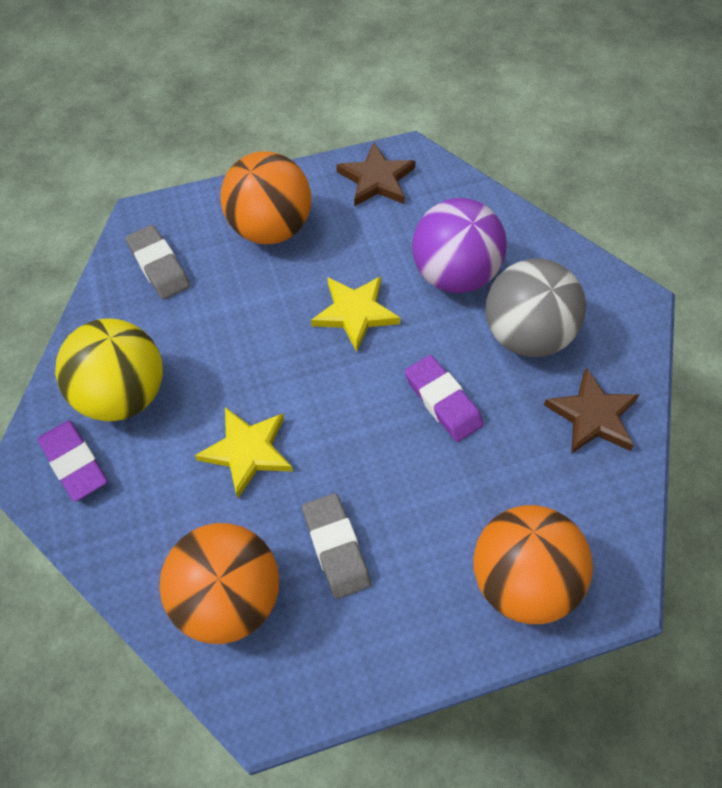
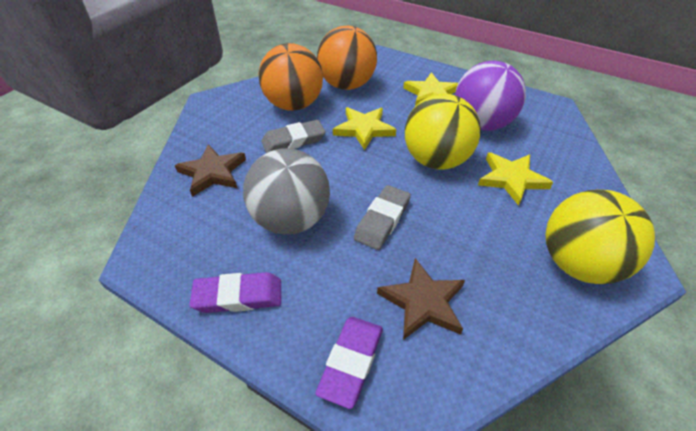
orange ball: 3 -> 2
yellow ball: 1 -> 2
yellow star: 2 -> 3

